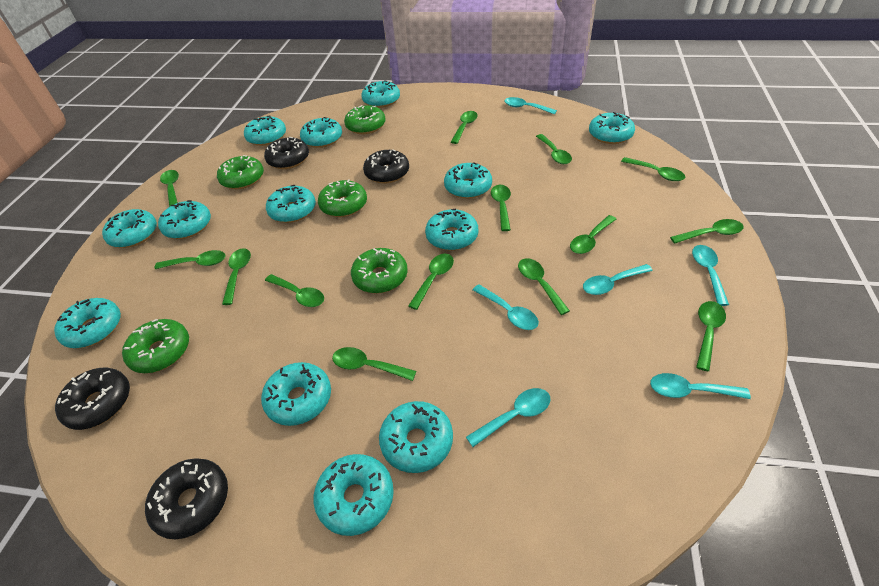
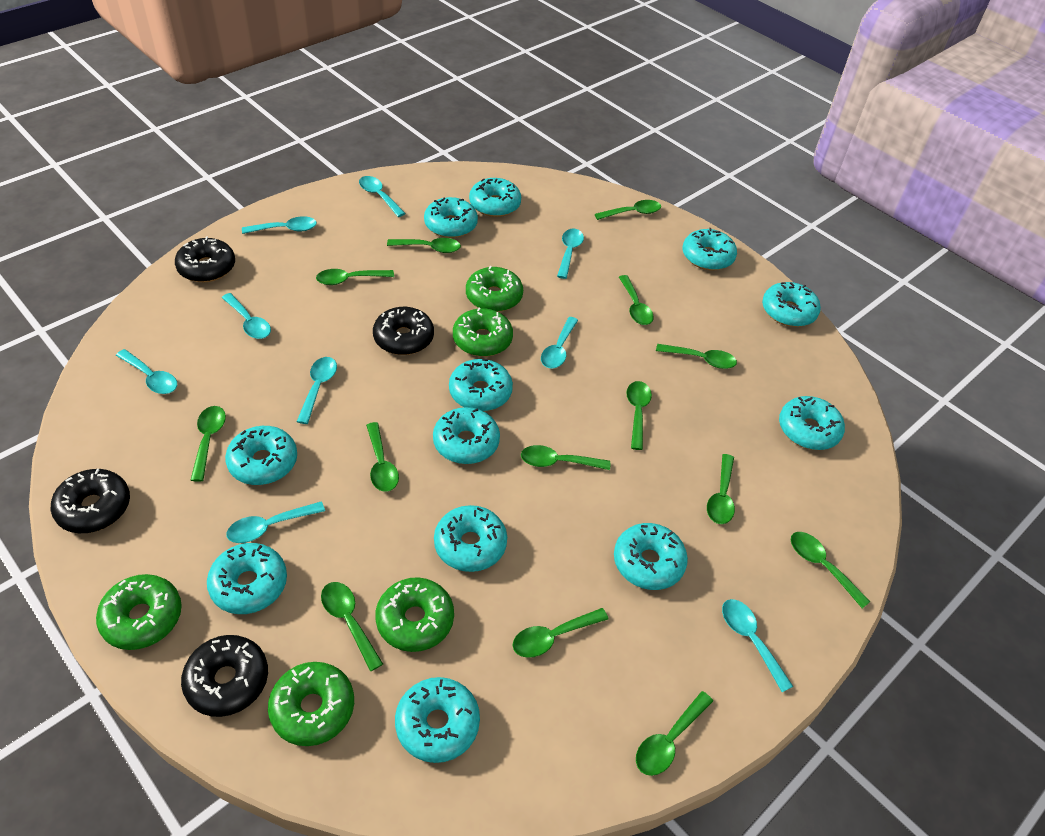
turquoise donut: 13 -> 12
turquoise spoon: 6 -> 9

